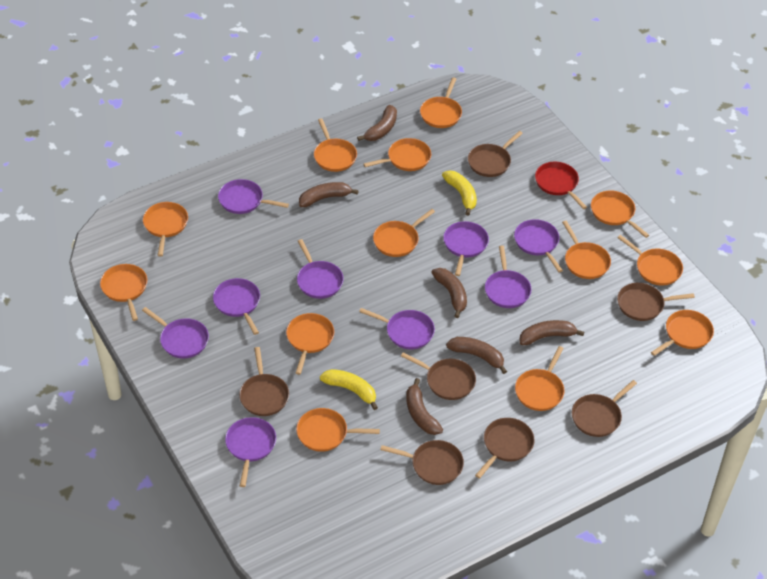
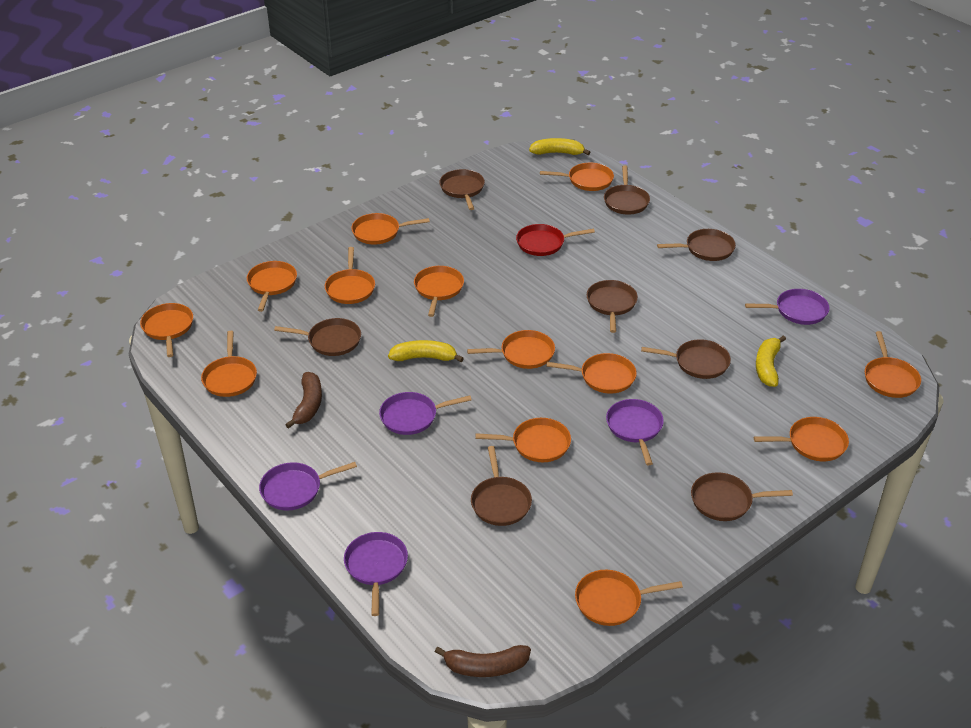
brown banana: 6 -> 2
brown pan: 7 -> 8
purple pan: 9 -> 5
yellow banana: 2 -> 3

